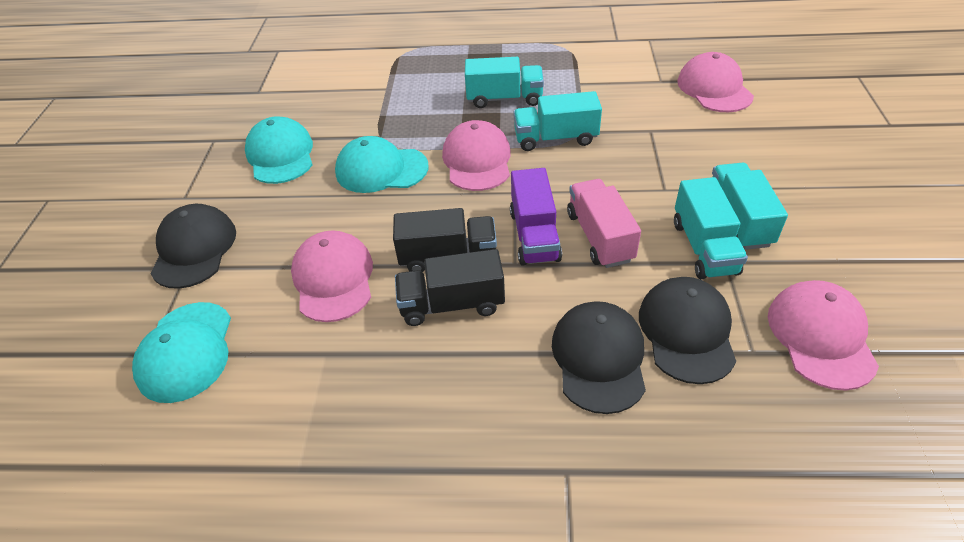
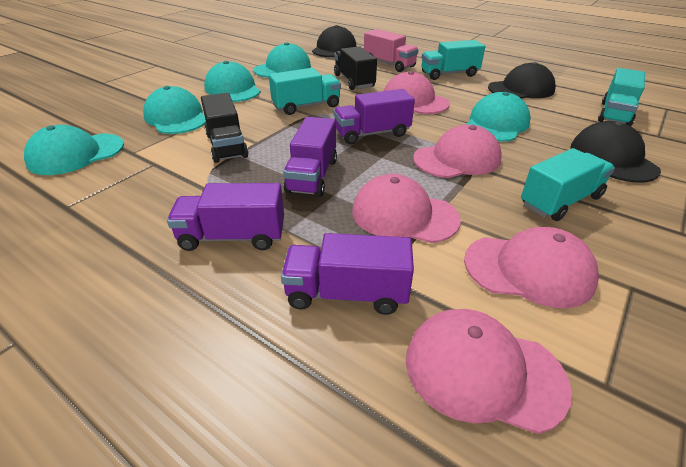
pink cap: 4 -> 5
purple truck: 1 -> 4
turquoise cap: 3 -> 5

